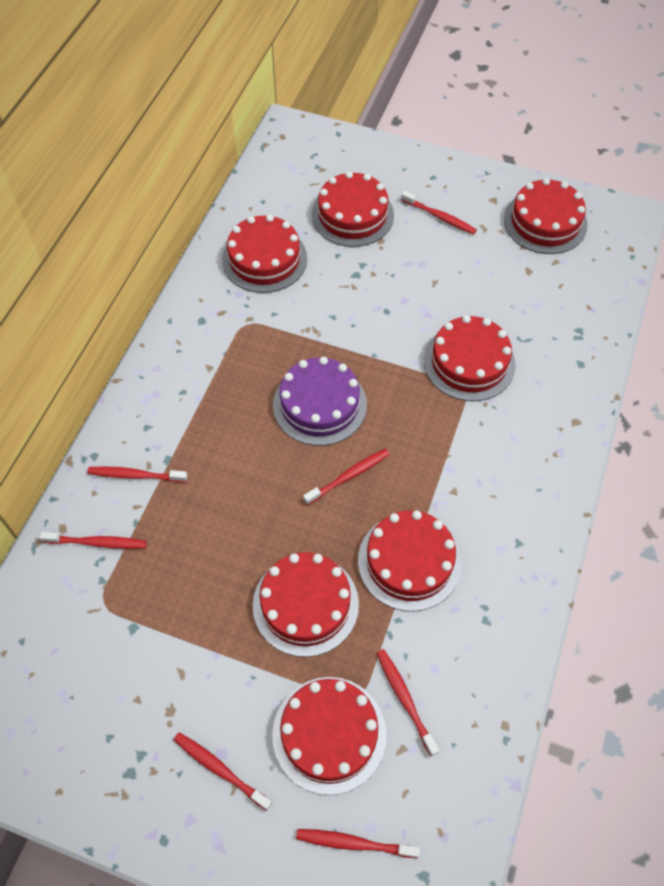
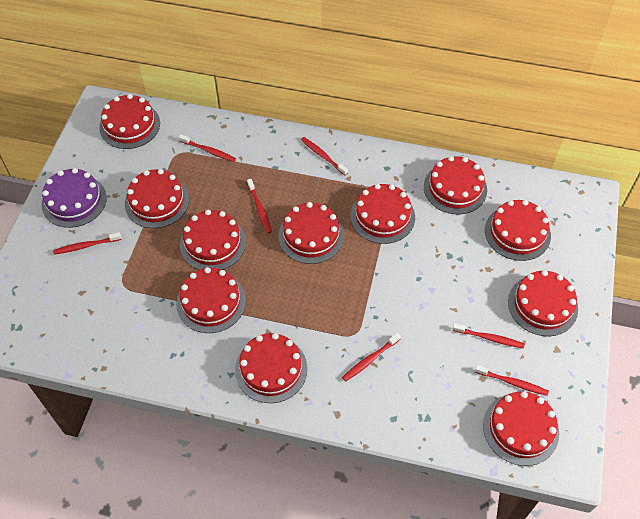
red cake: 7 -> 11

